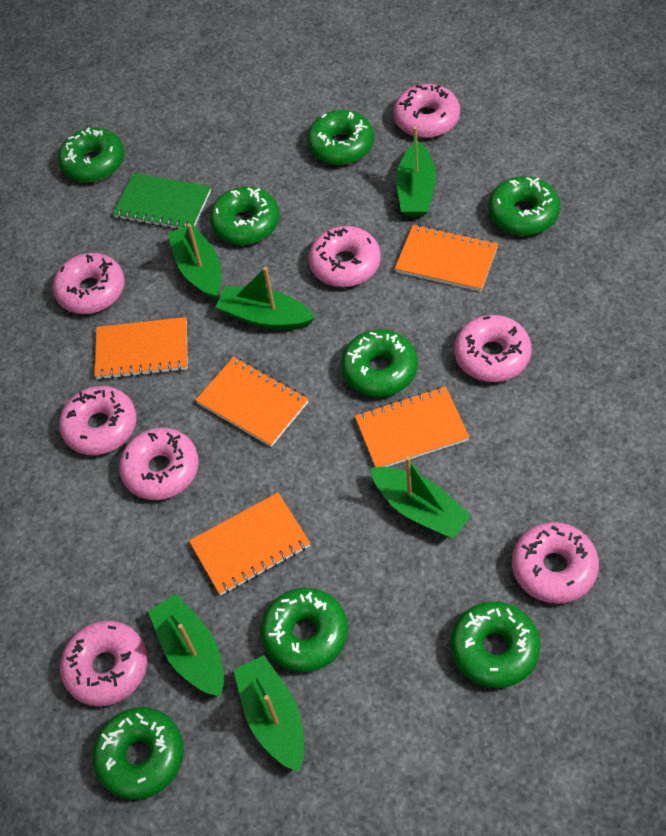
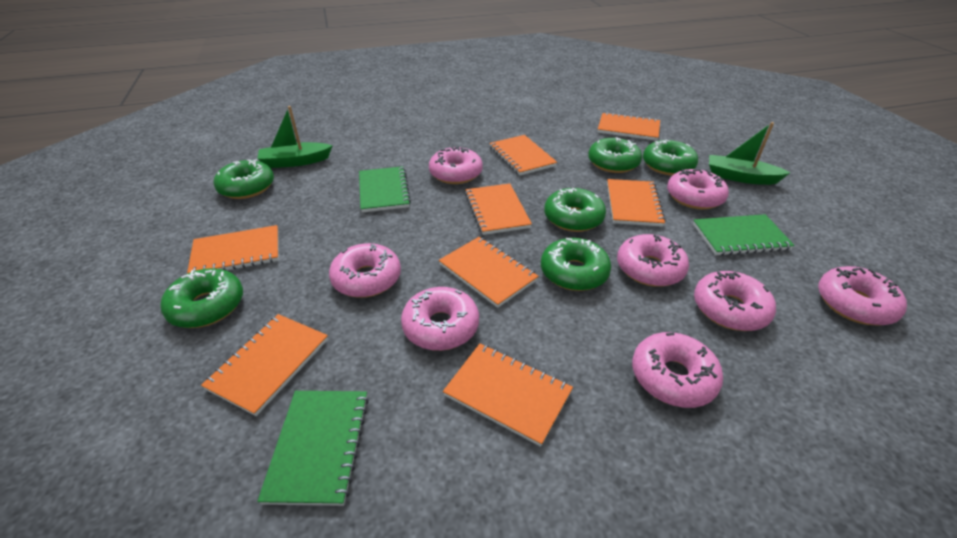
green boat: 6 -> 2
green donut: 8 -> 6
green notebook: 1 -> 3
orange notebook: 5 -> 8

